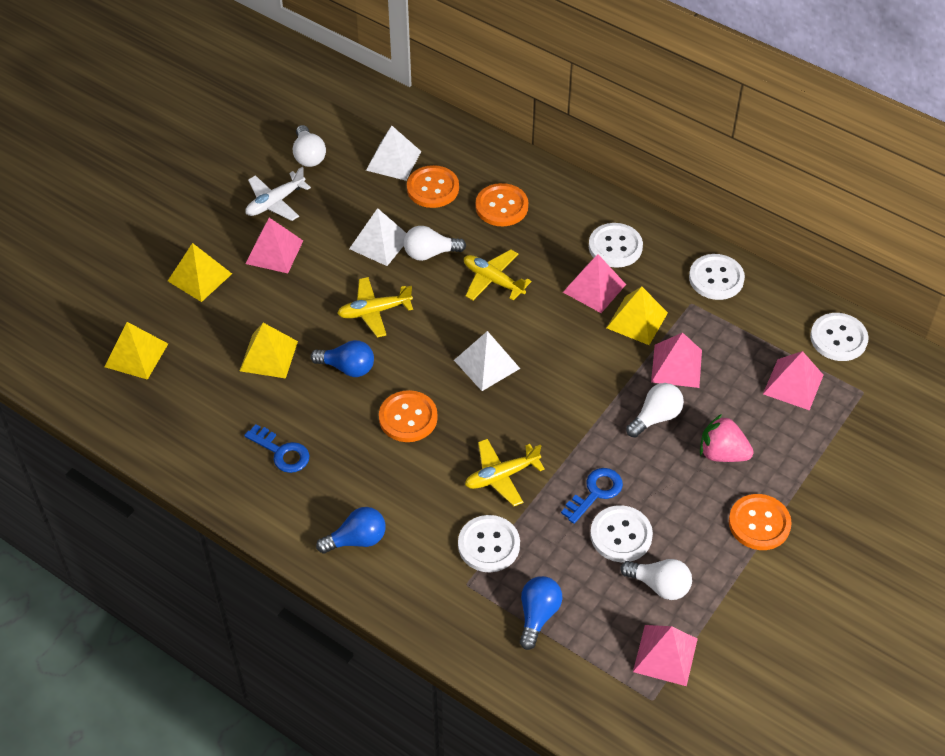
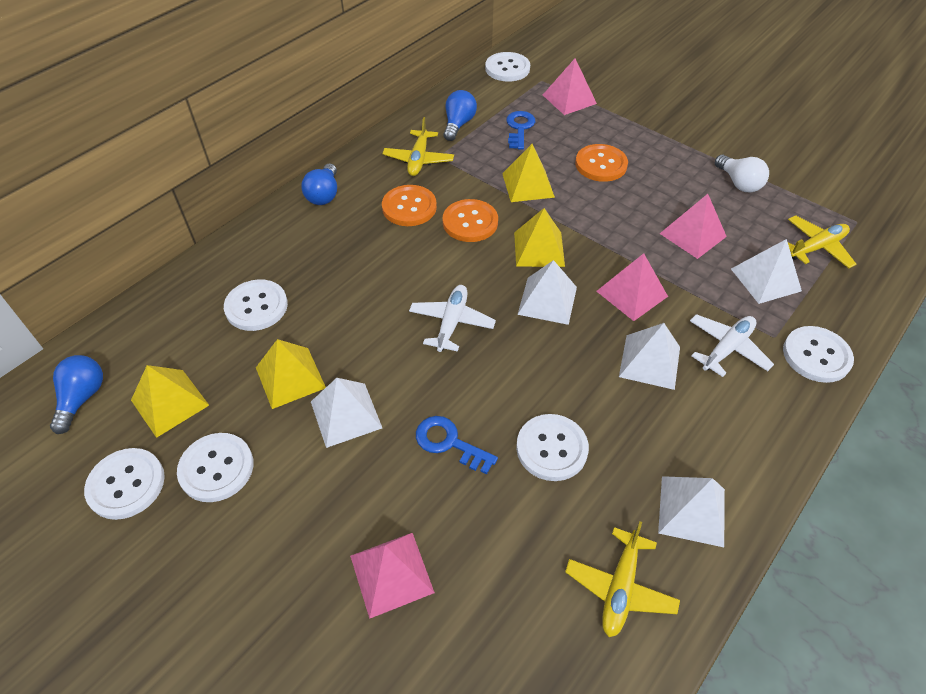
orange button: 4 -> 3
pink pyramid: 5 -> 4
pink strawberry: 1 -> 0
white button: 5 -> 6
white light bulb: 4 -> 1
white plane: 1 -> 2
white pyramid: 3 -> 5

